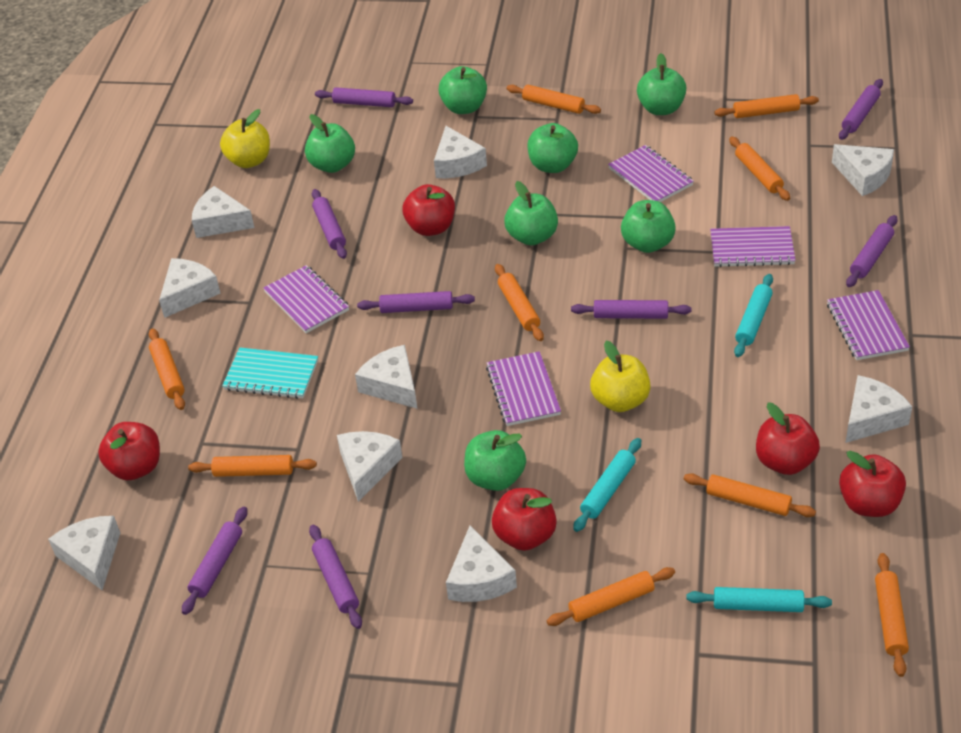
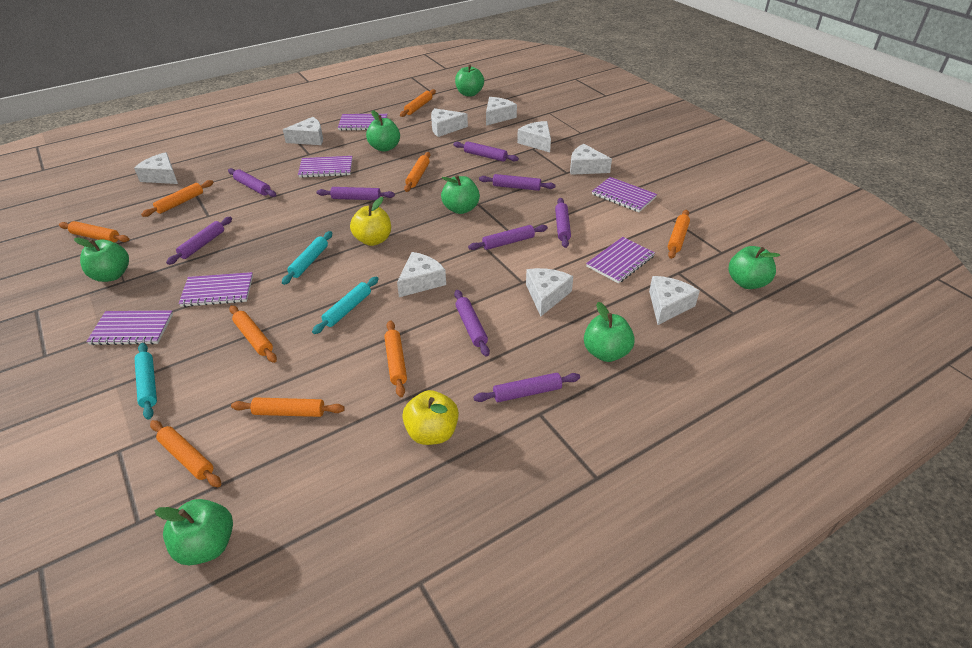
purple notebook: 5 -> 6
purple rolling pin: 8 -> 9
red apple: 5 -> 0
turquoise notebook: 1 -> 0

